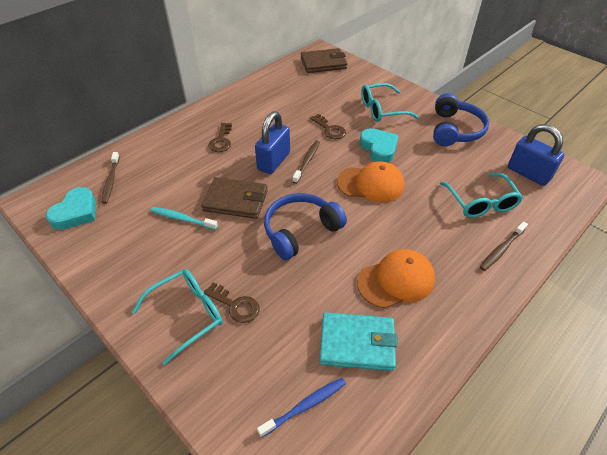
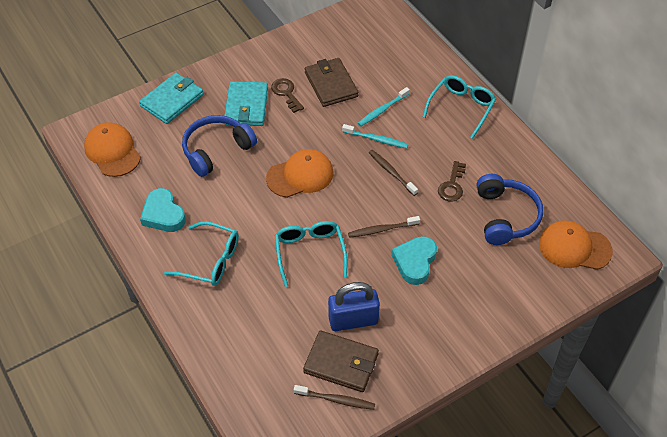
blue padlock: 2 -> 1
blue toothbrush: 1 -> 0
brown key: 3 -> 2
orange cap: 2 -> 3
turquoise toothbrush: 1 -> 2
turquoise wallet: 1 -> 2

